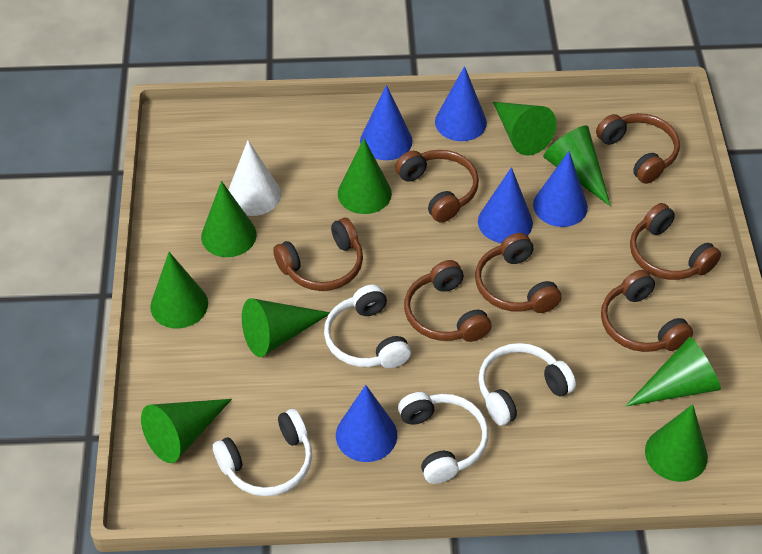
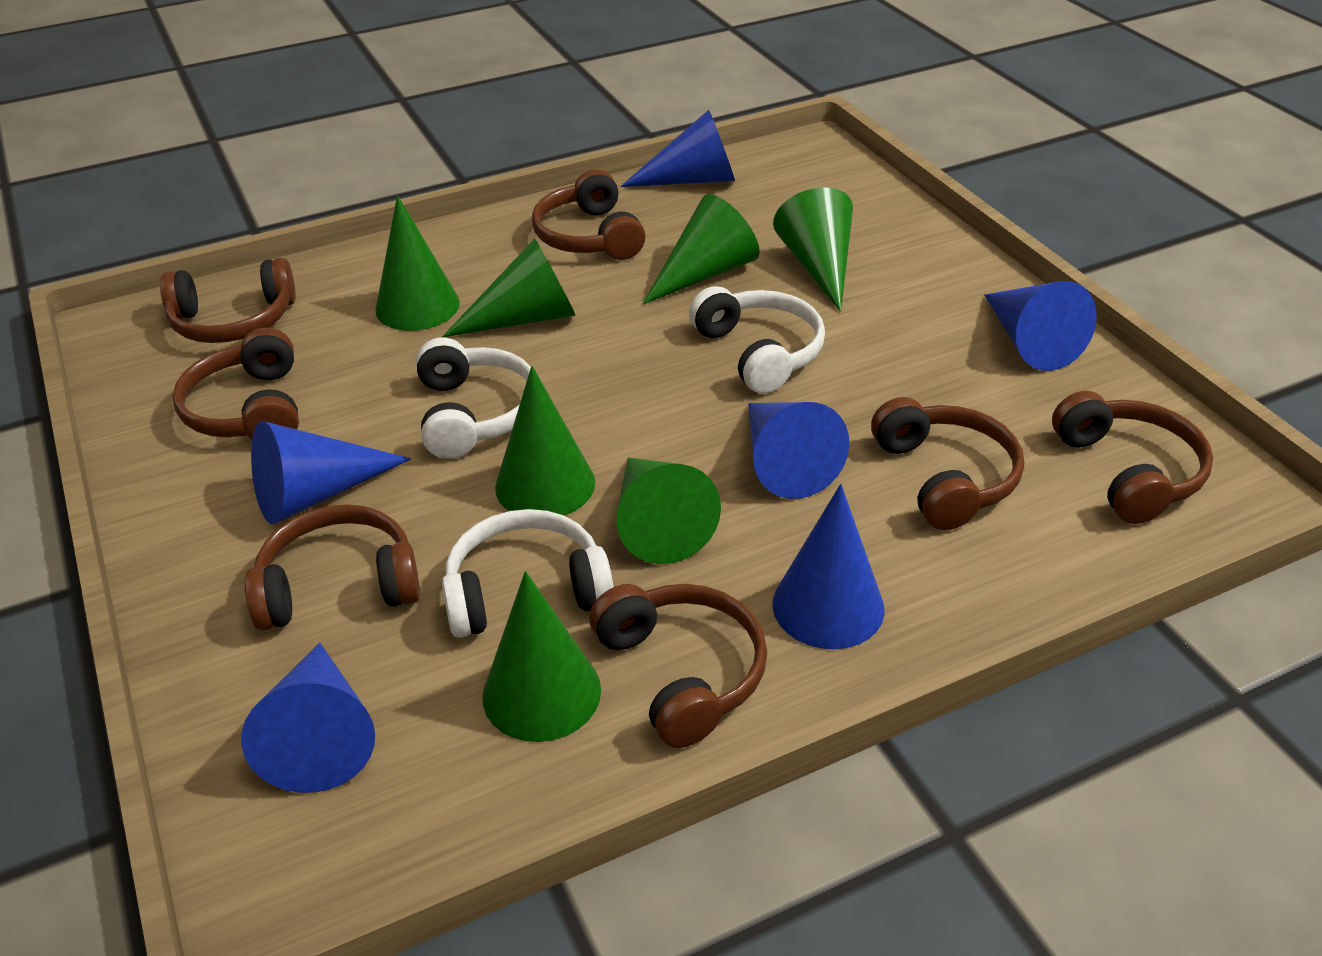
blue cone: 5 -> 6
green cone: 9 -> 7
white cone: 1 -> 0
white headphones: 4 -> 3

